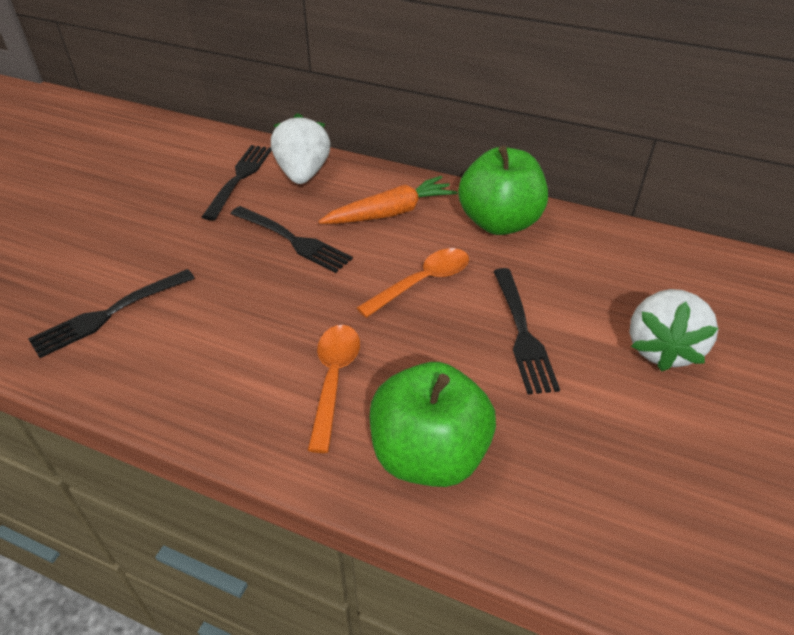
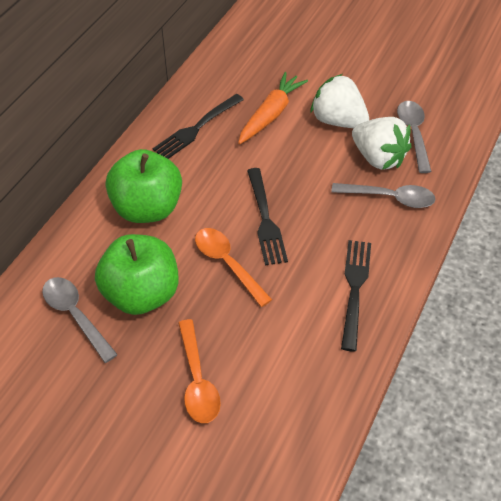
black fork: 4 -> 3
grey spoon: 0 -> 3

